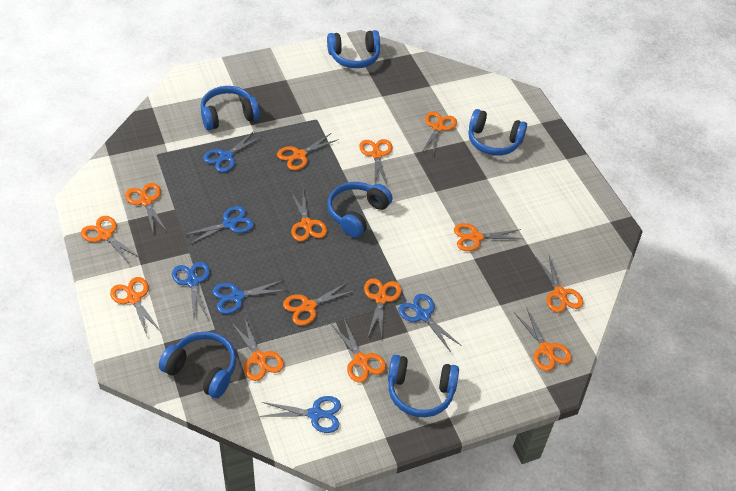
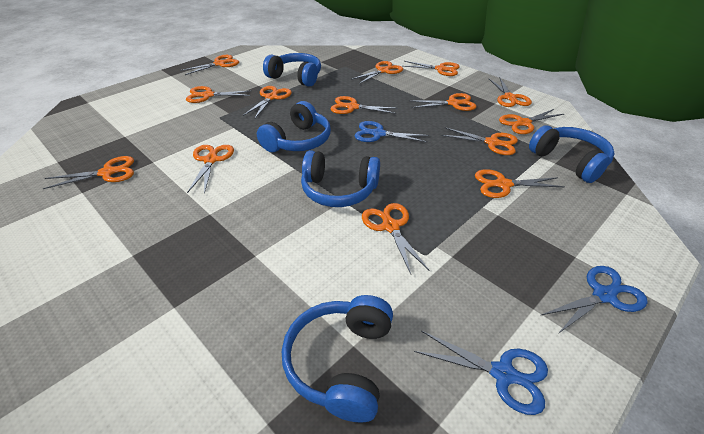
blue headphones: 6 -> 5
blue scissors: 6 -> 3

